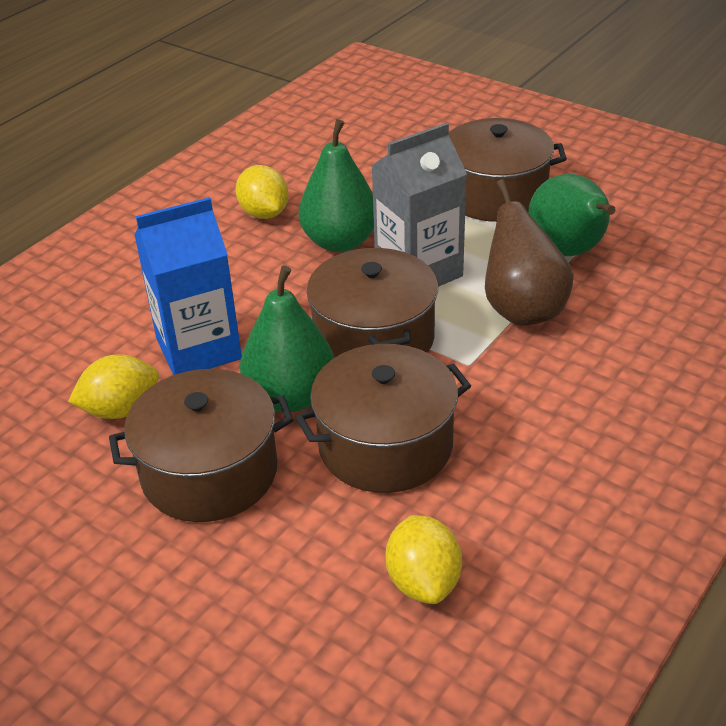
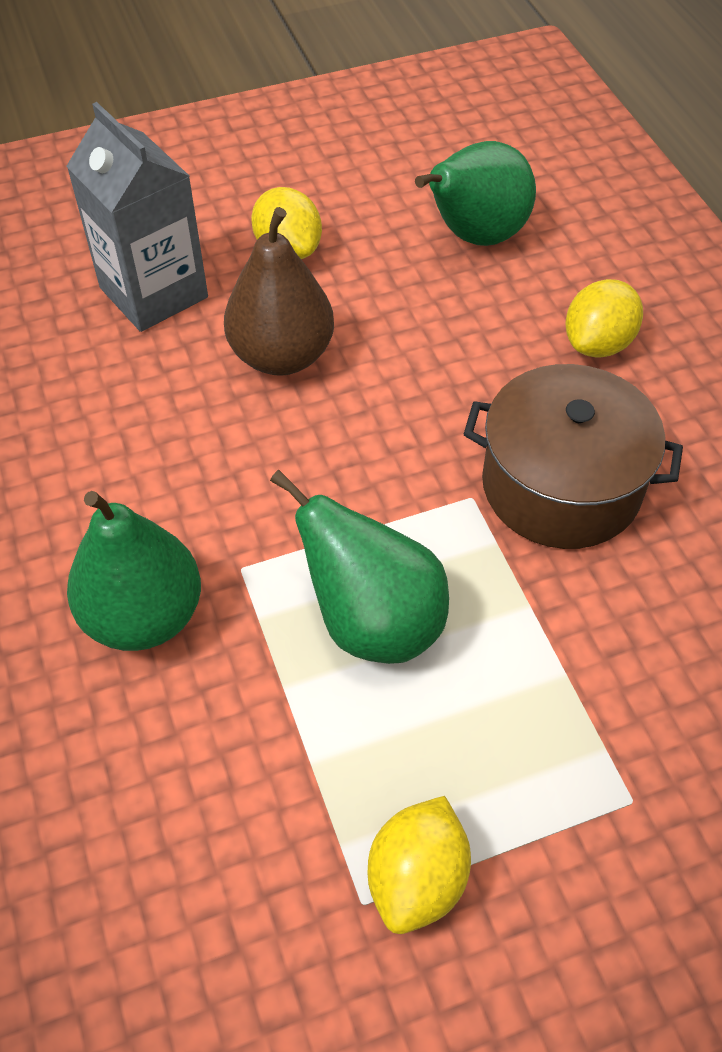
blue carton: 1 -> 0
brown pot: 4 -> 1

